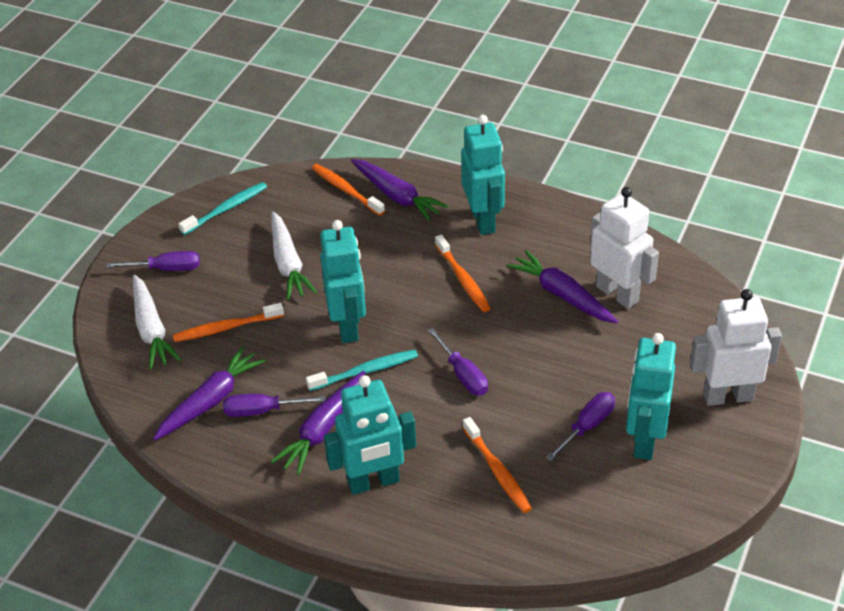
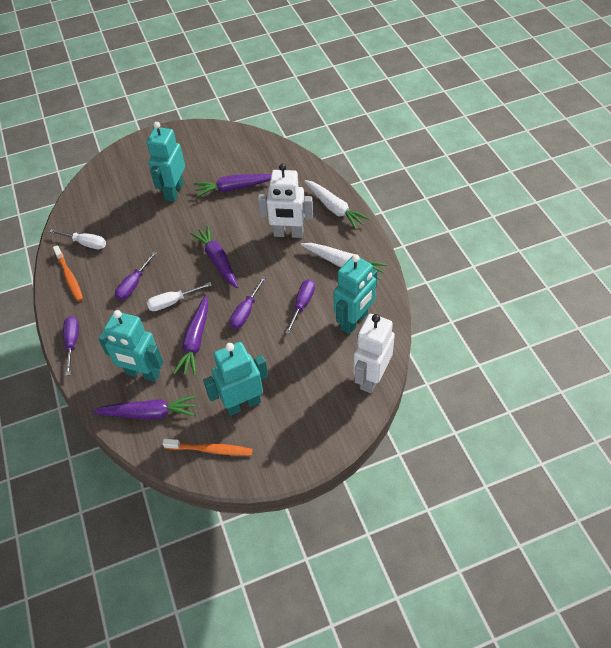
orange toothbrush: 4 -> 2
turquoise toothbrush: 2 -> 0
white screwdriver: 0 -> 2

